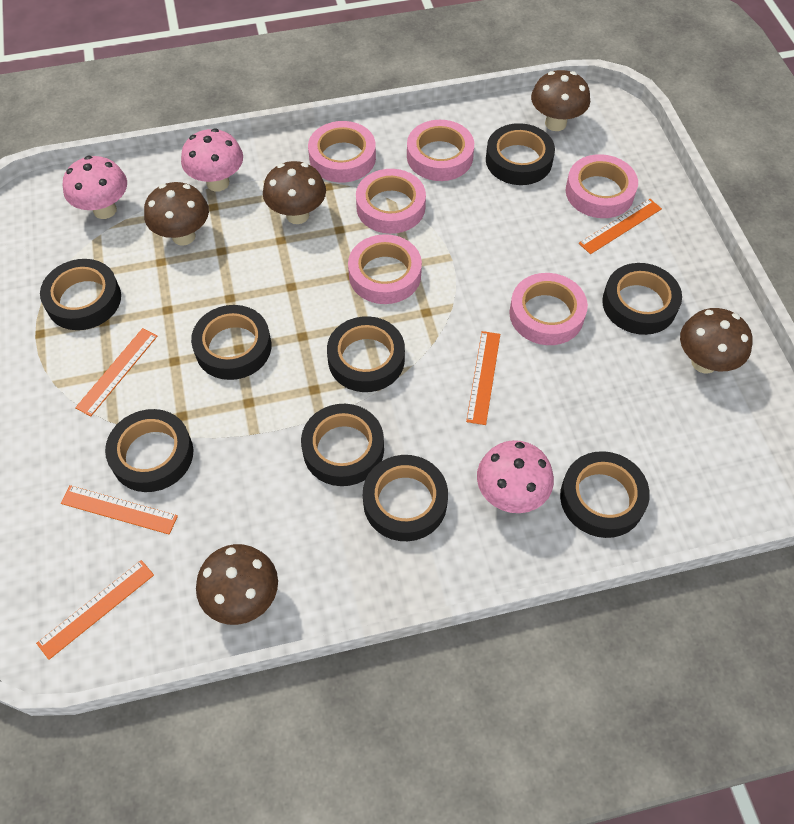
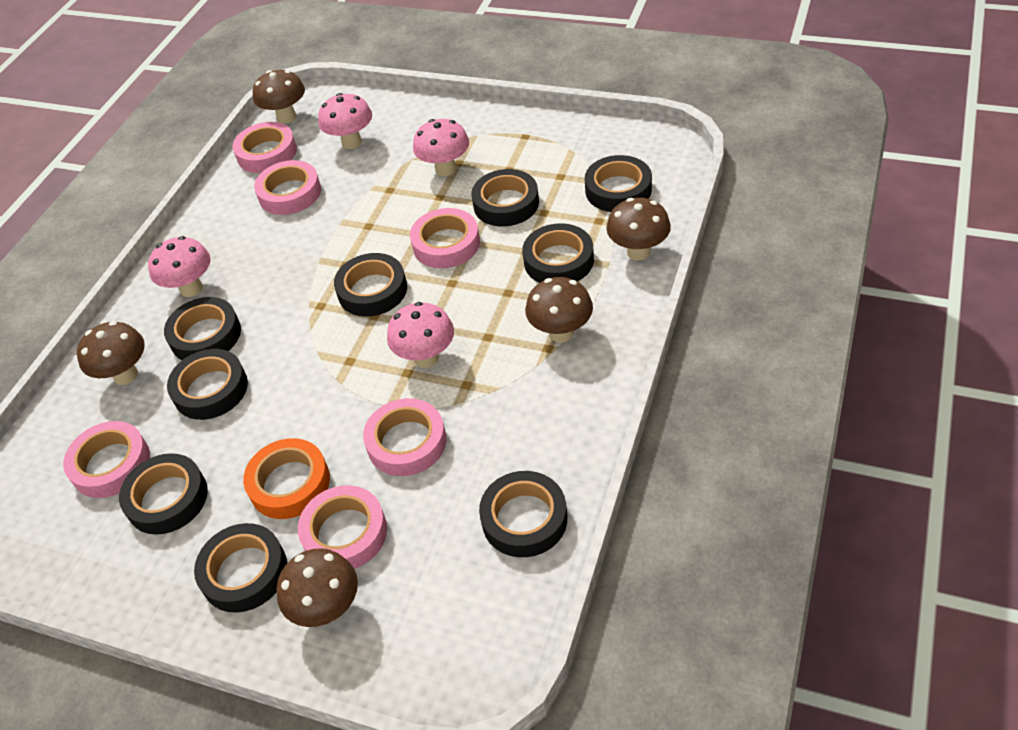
orange ruler: 5 -> 0
orange tape: 0 -> 1
pink mushroom: 3 -> 4

